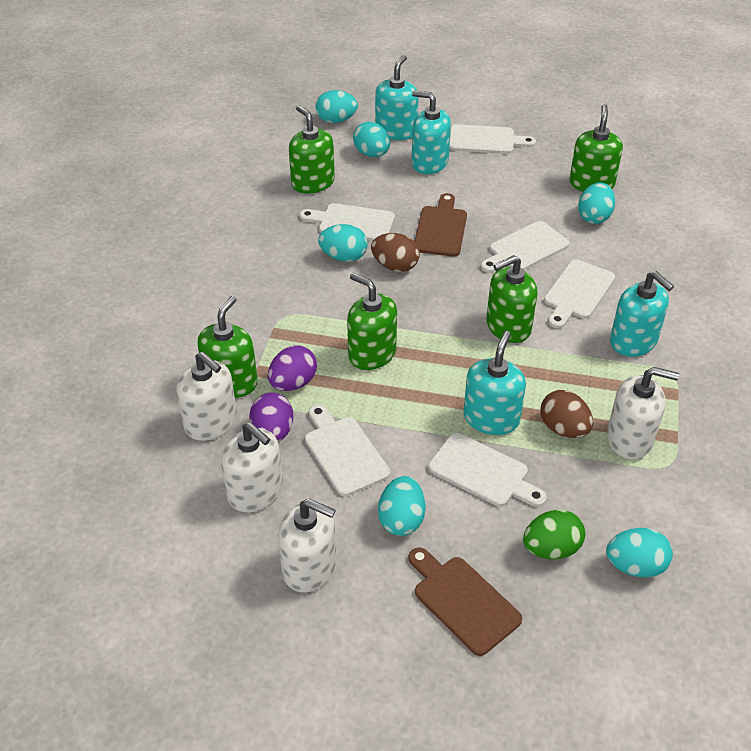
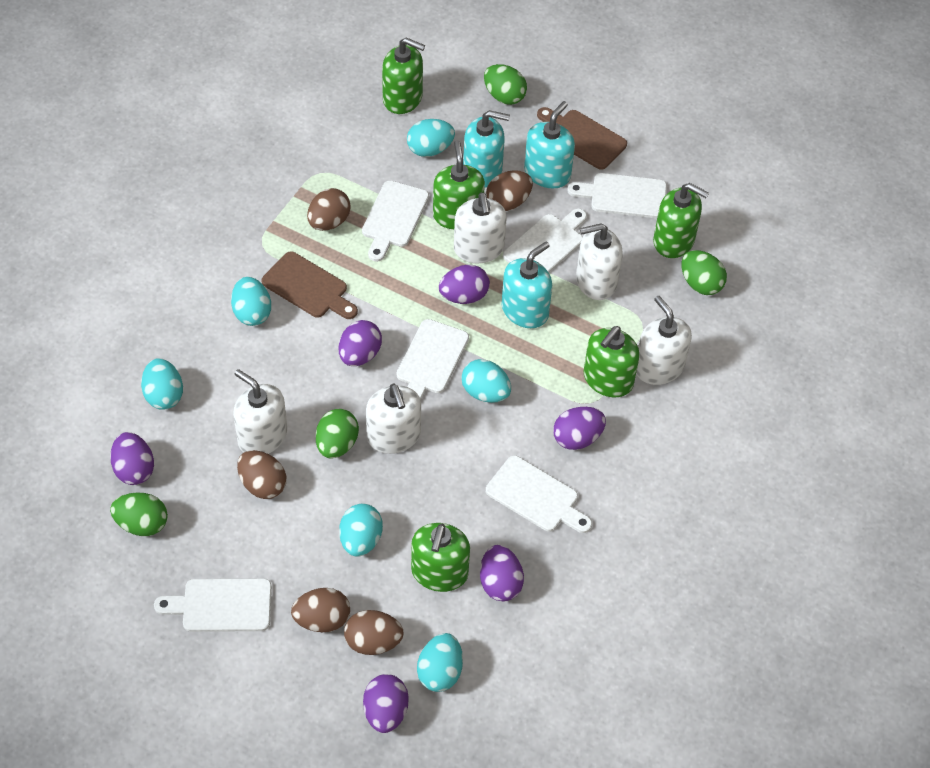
brown egg: 2 -> 5
green egg: 1 -> 4
purple egg: 2 -> 6
turquoise soap dispenser: 4 -> 3
white soap dispenser: 4 -> 5

